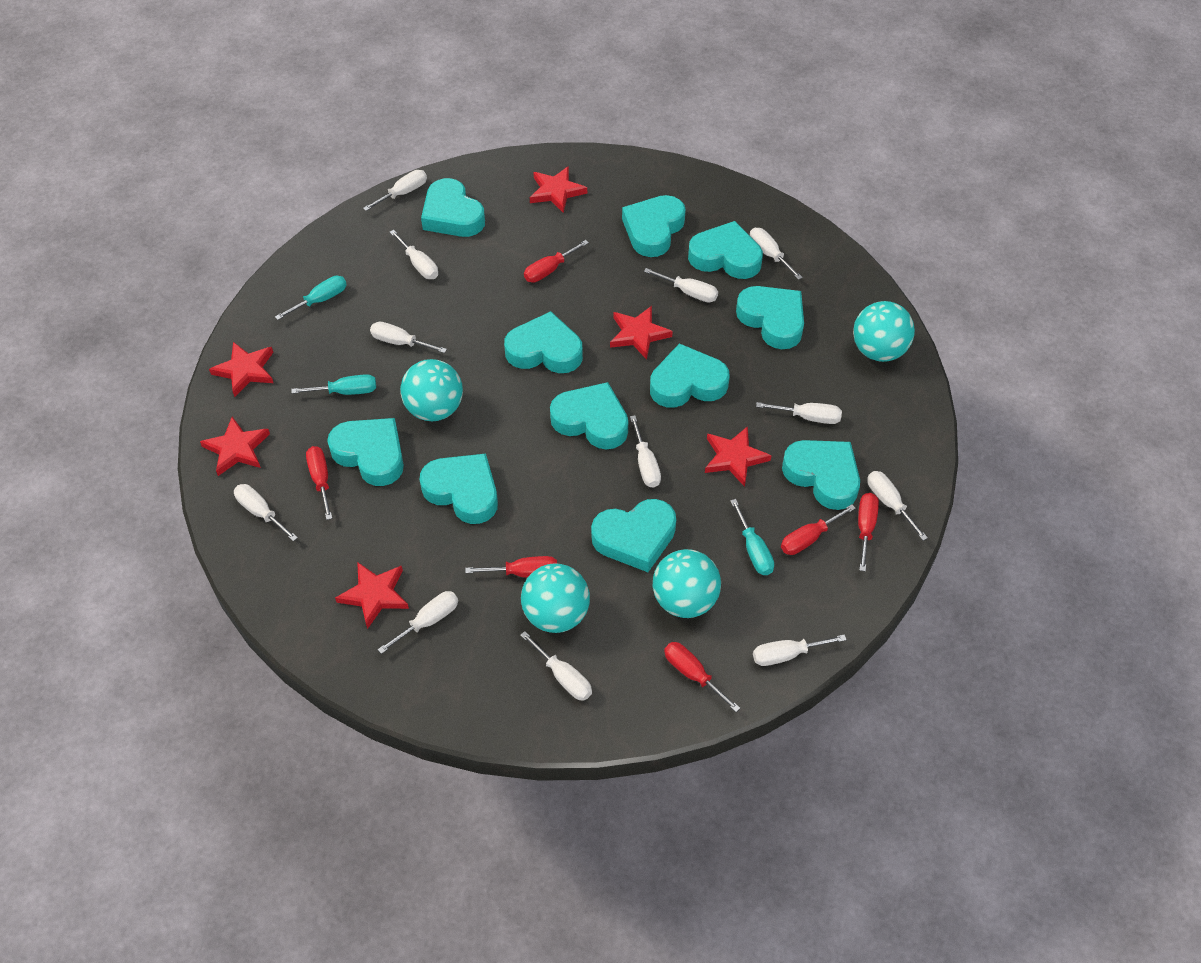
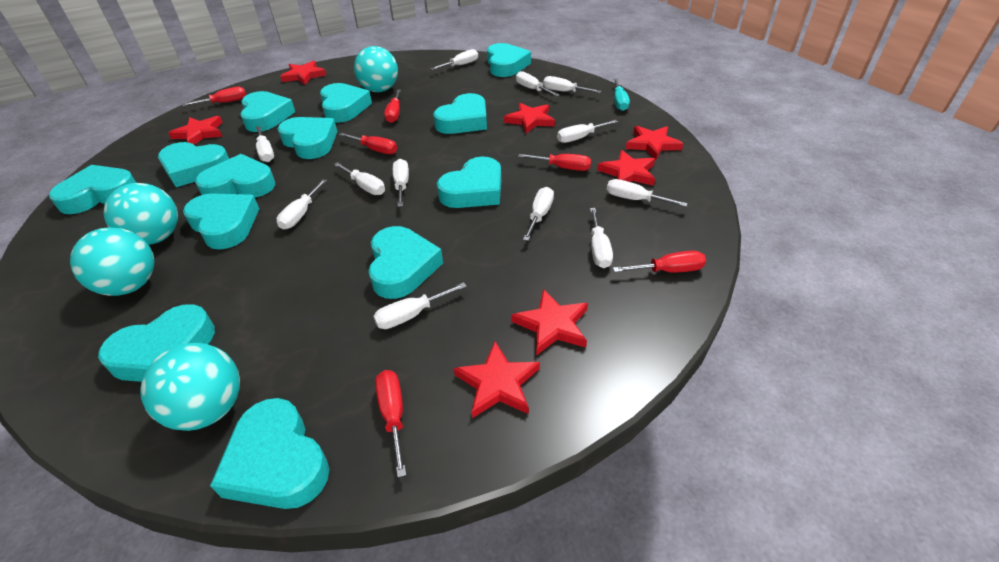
red star: 6 -> 7
turquoise heart: 11 -> 13
turquoise screwdriver: 3 -> 1

